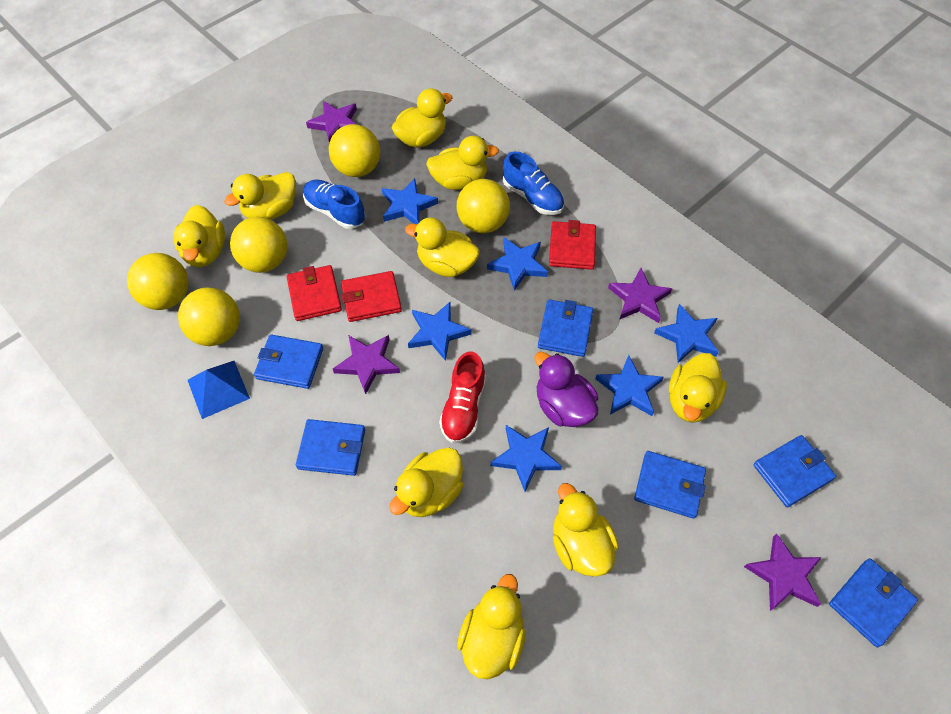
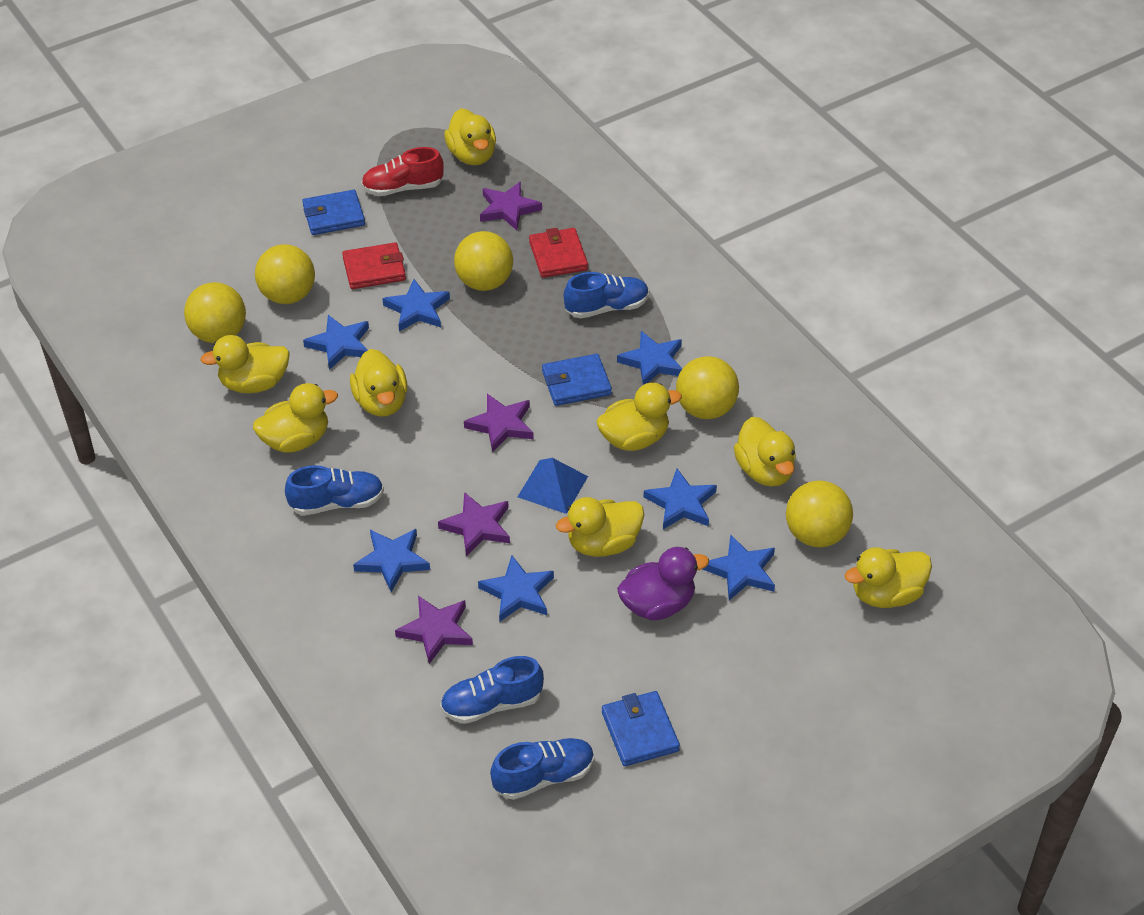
blue shoe: 2 -> 4
blue star: 6 -> 7
blue wallet: 6 -> 3
red wallet: 3 -> 2
yellow duck: 9 -> 8

